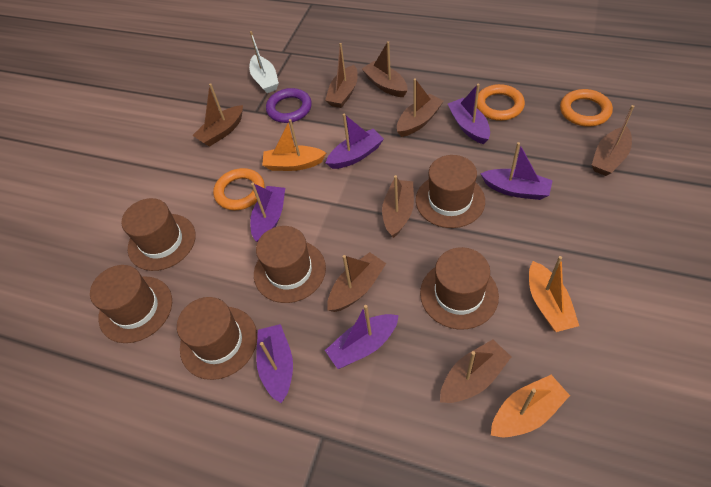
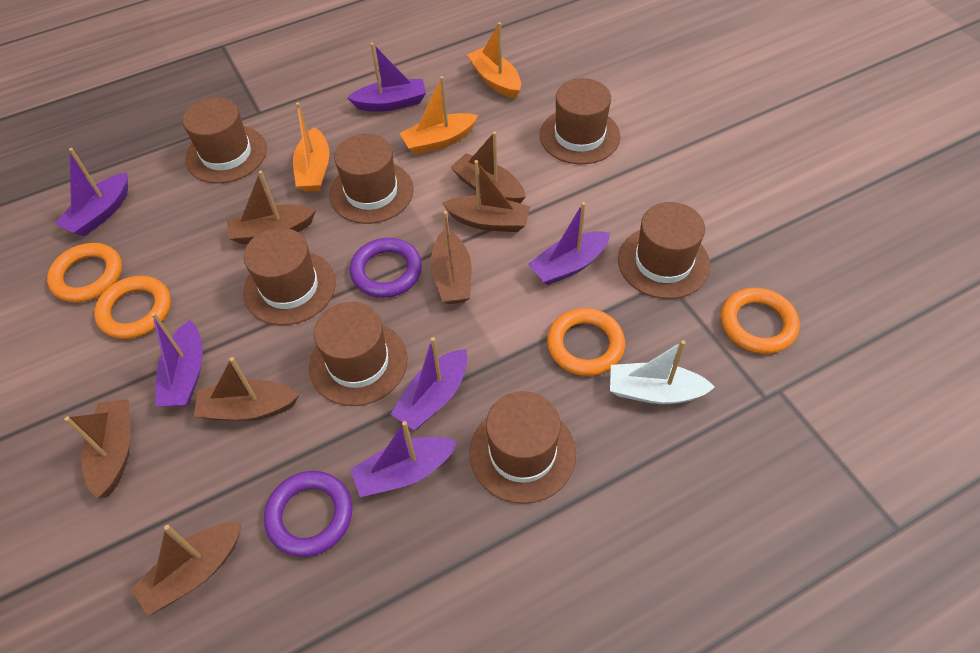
brown boat: 8 -> 7
brown hat: 6 -> 7
orange ring: 3 -> 4
purple ring: 1 -> 2

